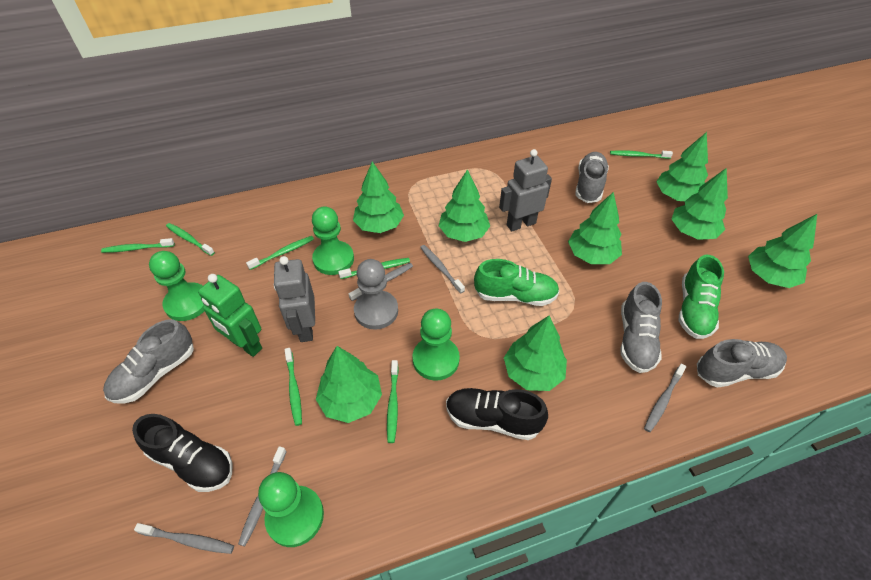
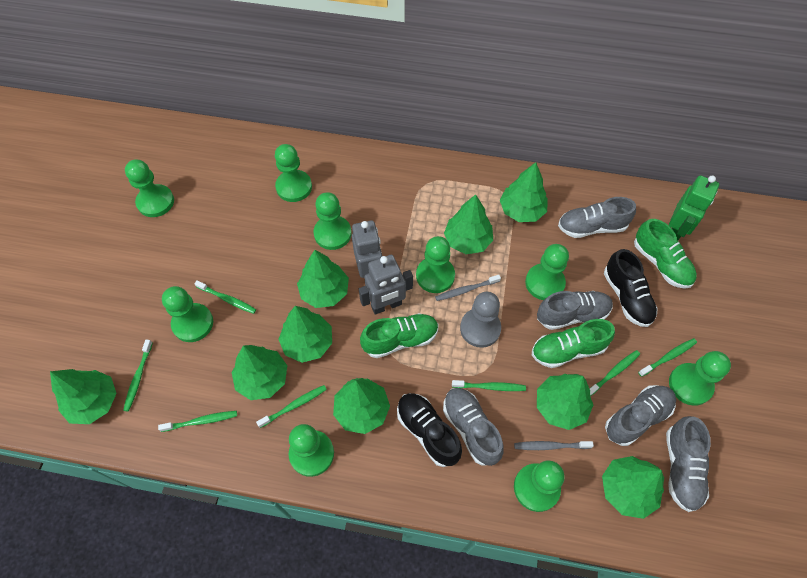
green pawn: 4 -> 9
green shoe: 2 -> 3
green tree: 8 -> 9
grey shoe: 4 -> 5
grey toothbrush: 5 -> 2

